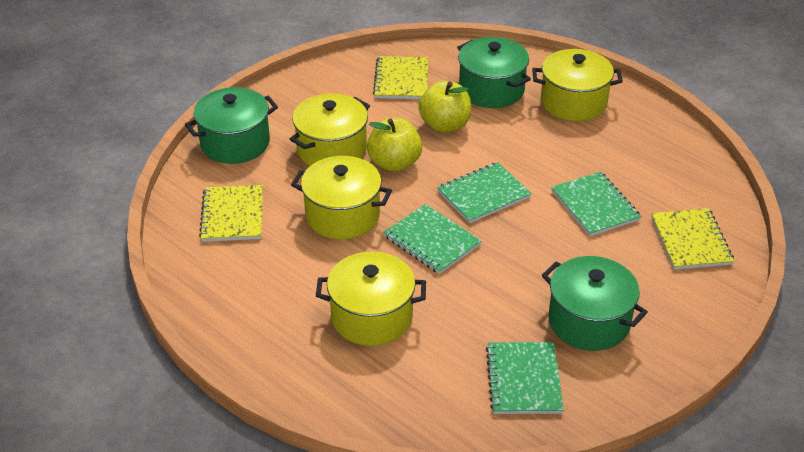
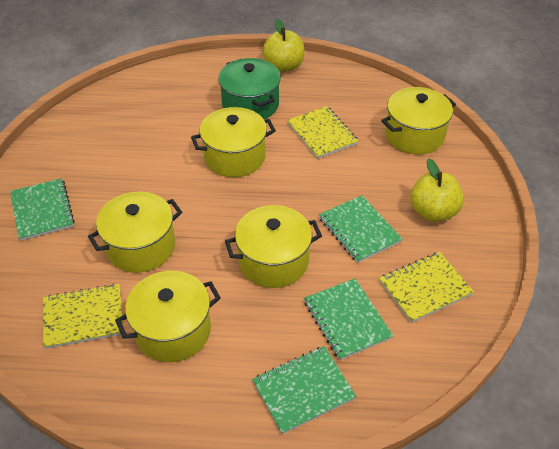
green pot: 3 -> 1
yellow pot: 4 -> 5

